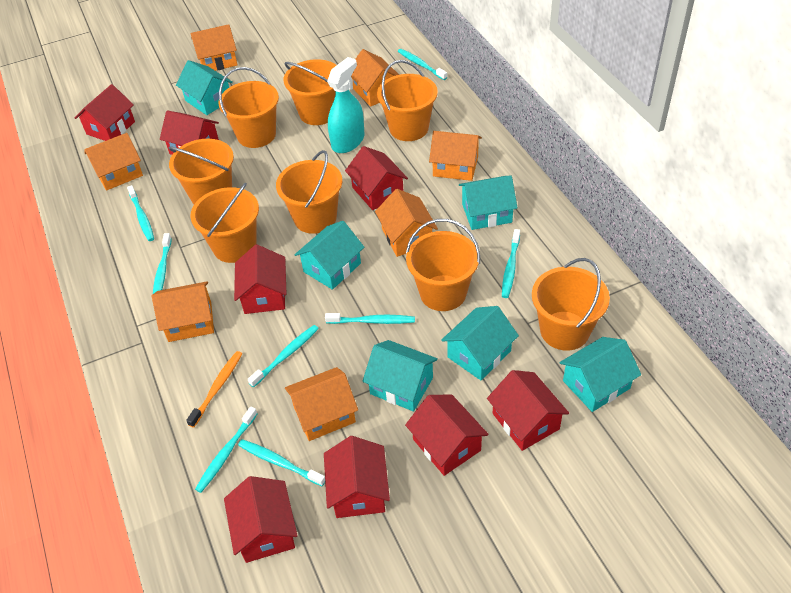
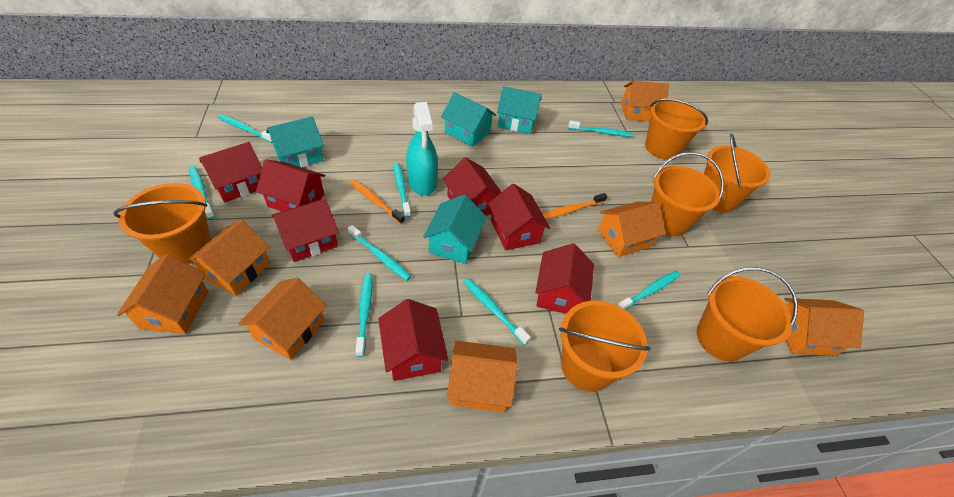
orange bucket: 8 -> 6
orange toothbrush: 1 -> 2
red house: 8 -> 7
turquoise house: 6 -> 4

